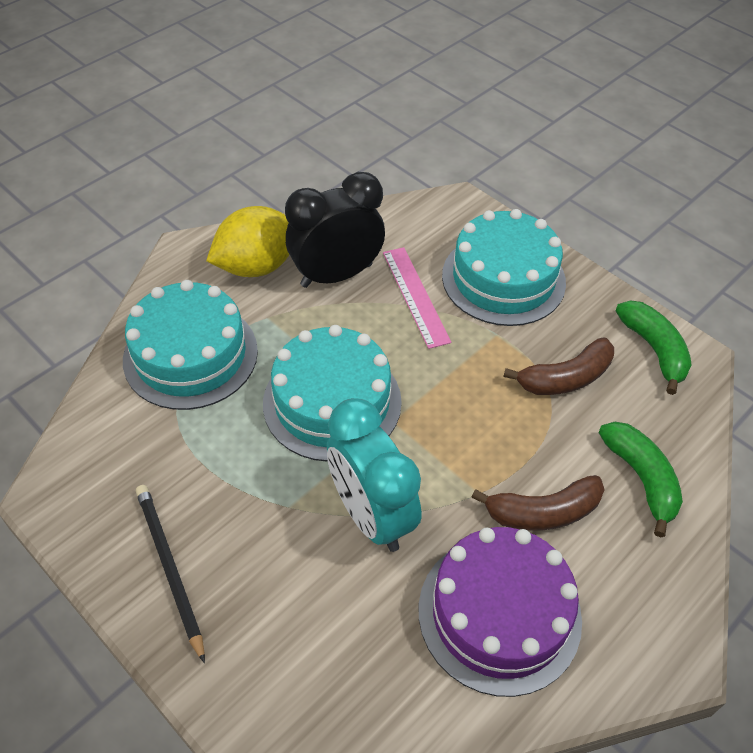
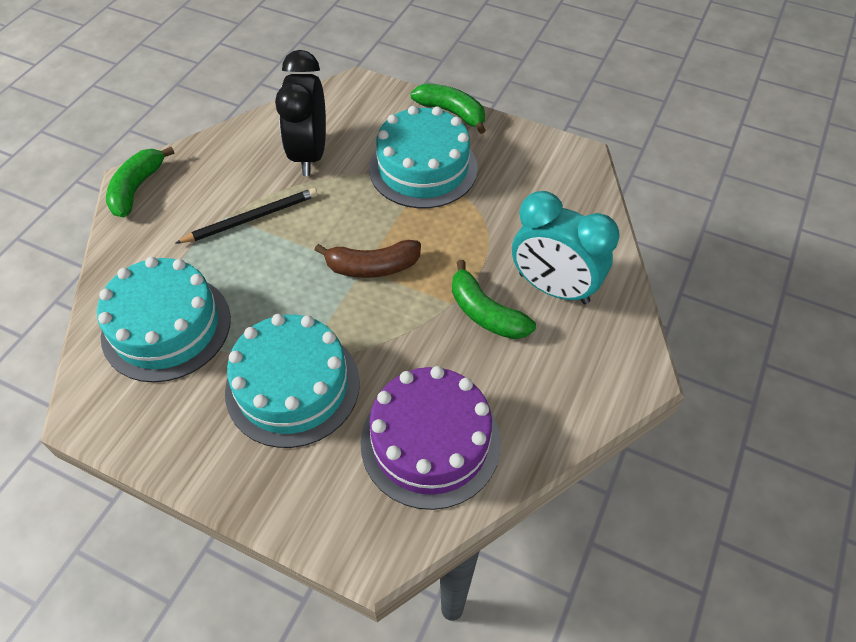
brown banana: 2 -> 1
green banana: 2 -> 3
pink ruler: 1 -> 0
yellow lemon: 1 -> 0

